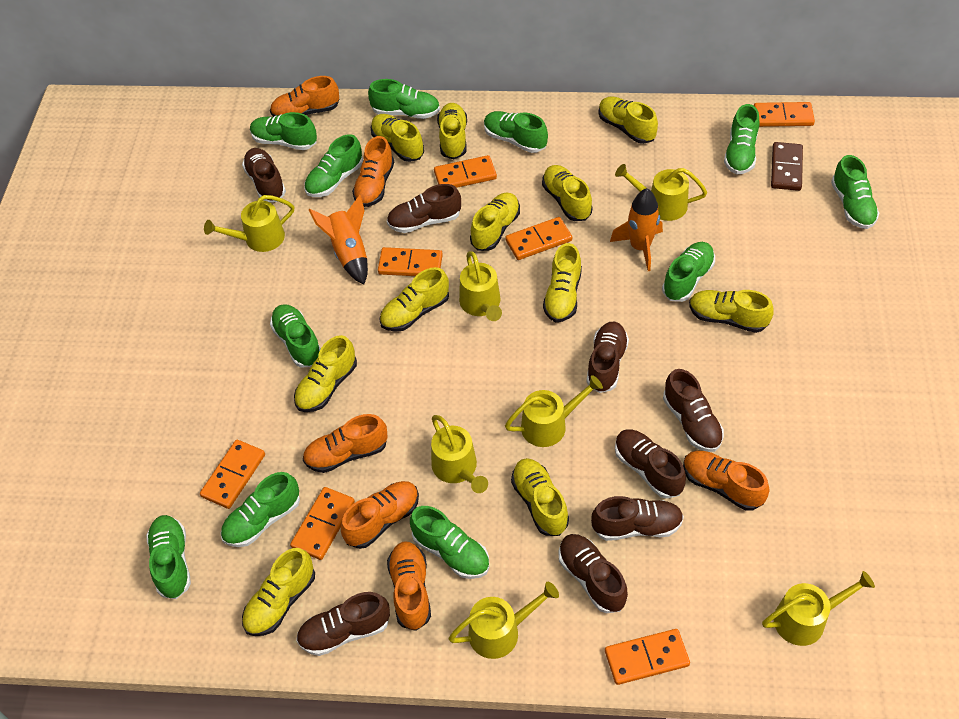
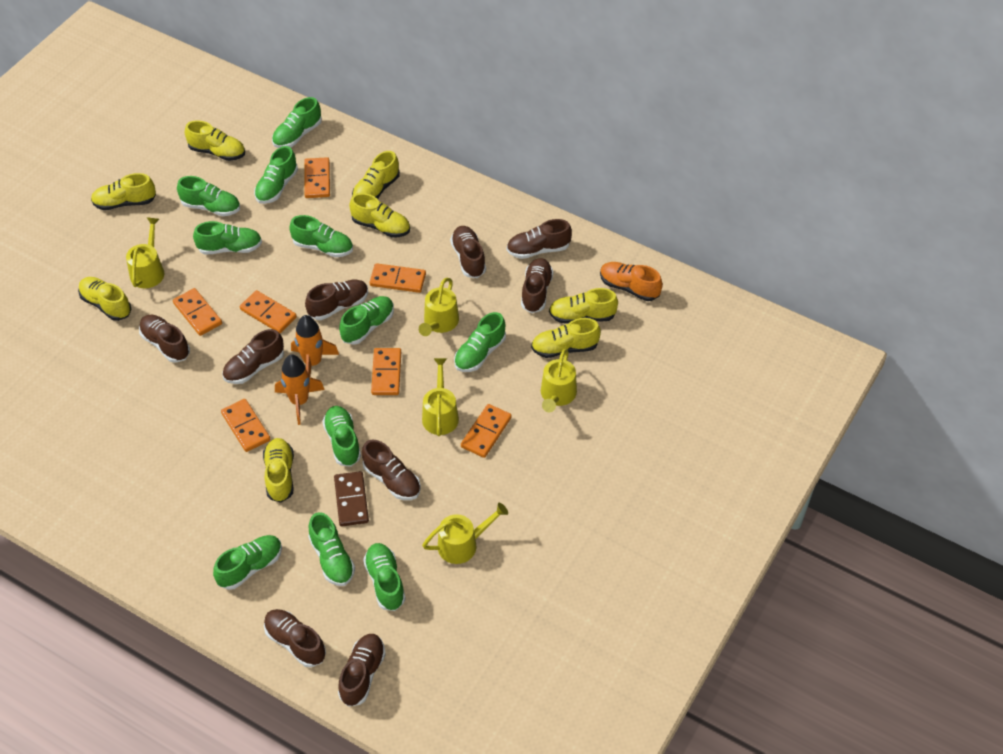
brown shoe: 8 -> 9
orange shoe: 6 -> 1
yellow shoe: 11 -> 8
yellow watering can: 7 -> 5

